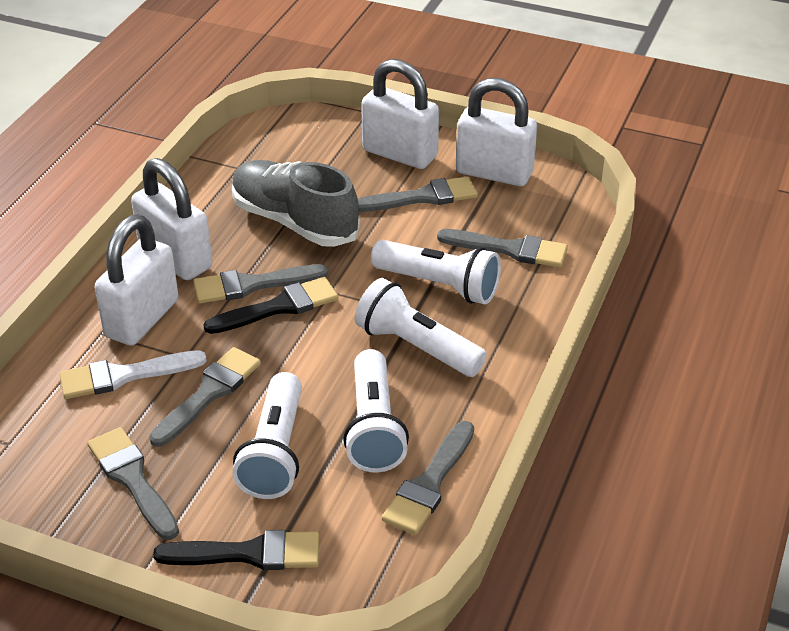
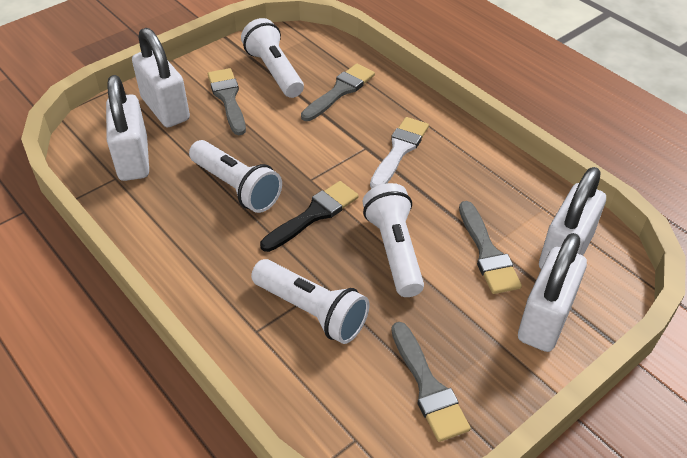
black brush: 2 -> 1
grey brush: 6 -> 4
grey shoe: 1 -> 0

